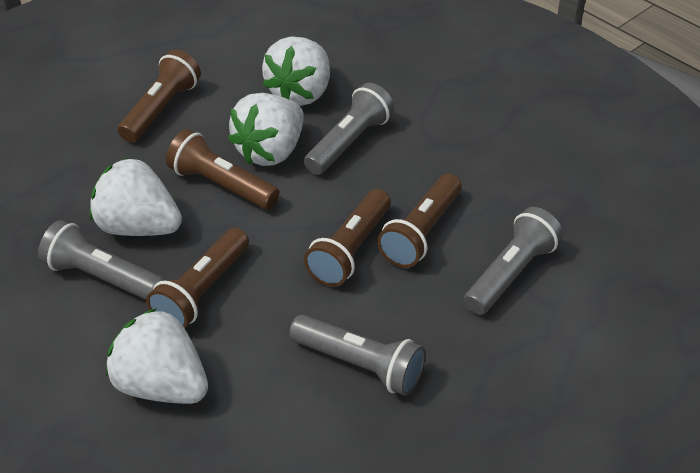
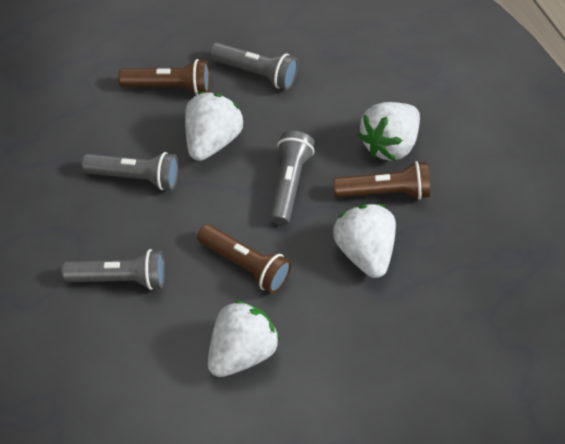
brown flashlight: 5 -> 3

